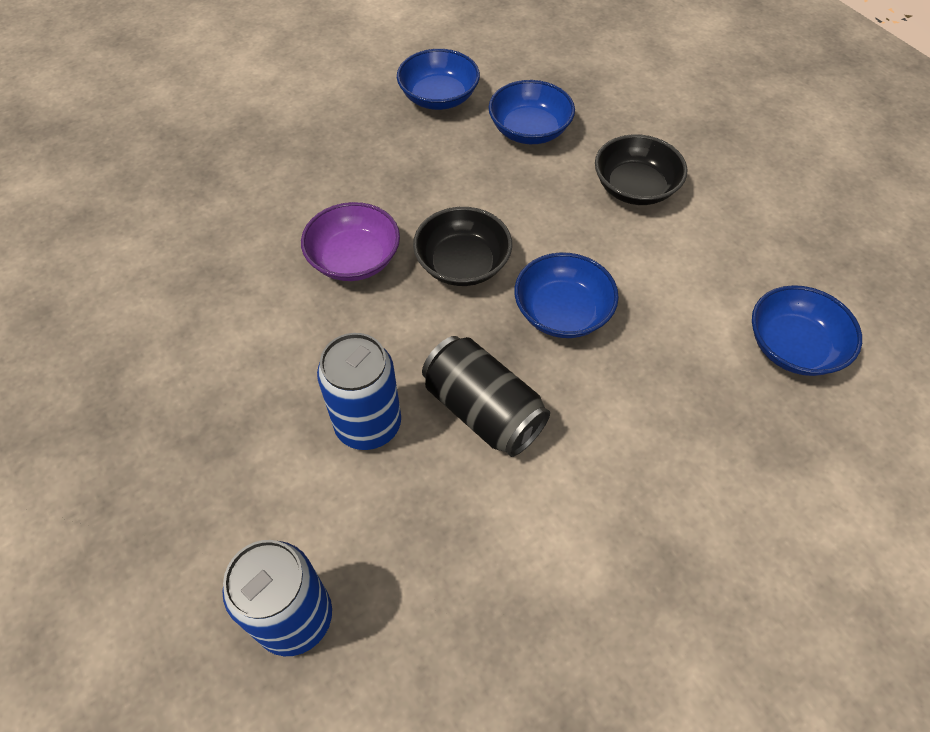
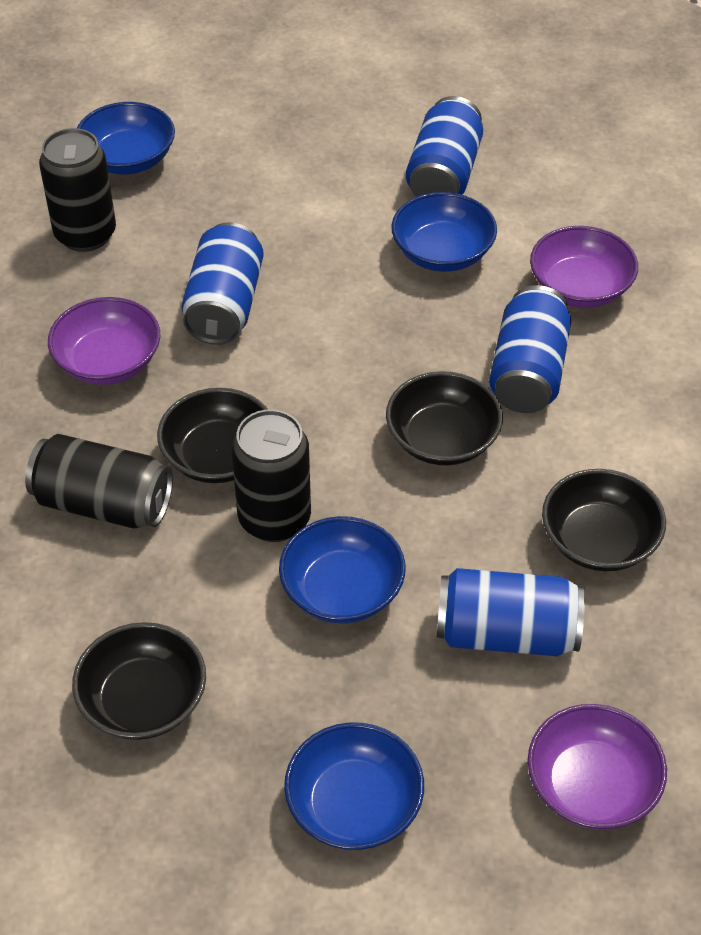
black bowl: 2 -> 4
black can: 1 -> 3
blue can: 2 -> 4
purple bowl: 1 -> 3

